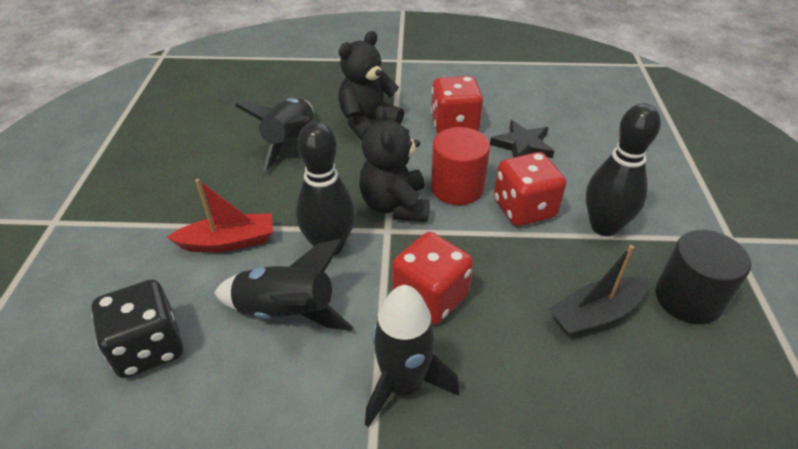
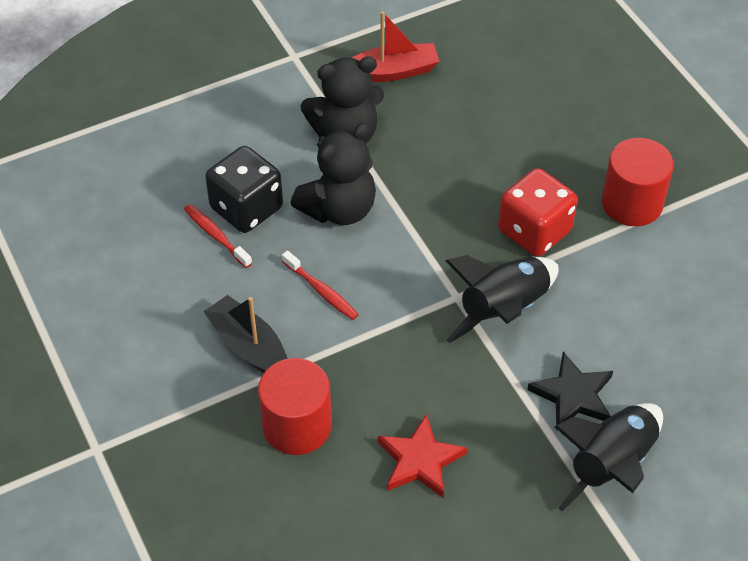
black bowling pin: 2 -> 0
black cylinder: 1 -> 0
black rocket: 3 -> 2
red cylinder: 1 -> 2
red dice: 3 -> 1
red star: 0 -> 1
red toothbrush: 0 -> 2

